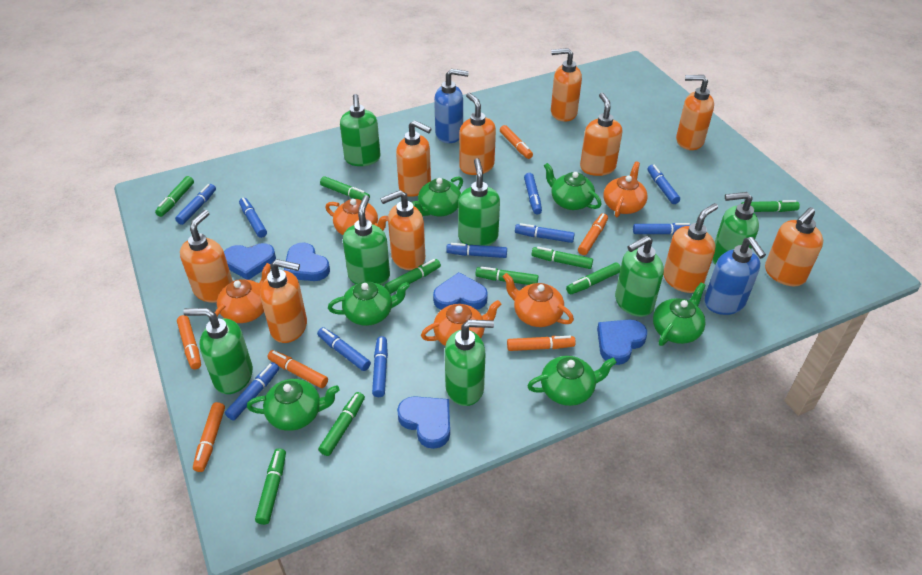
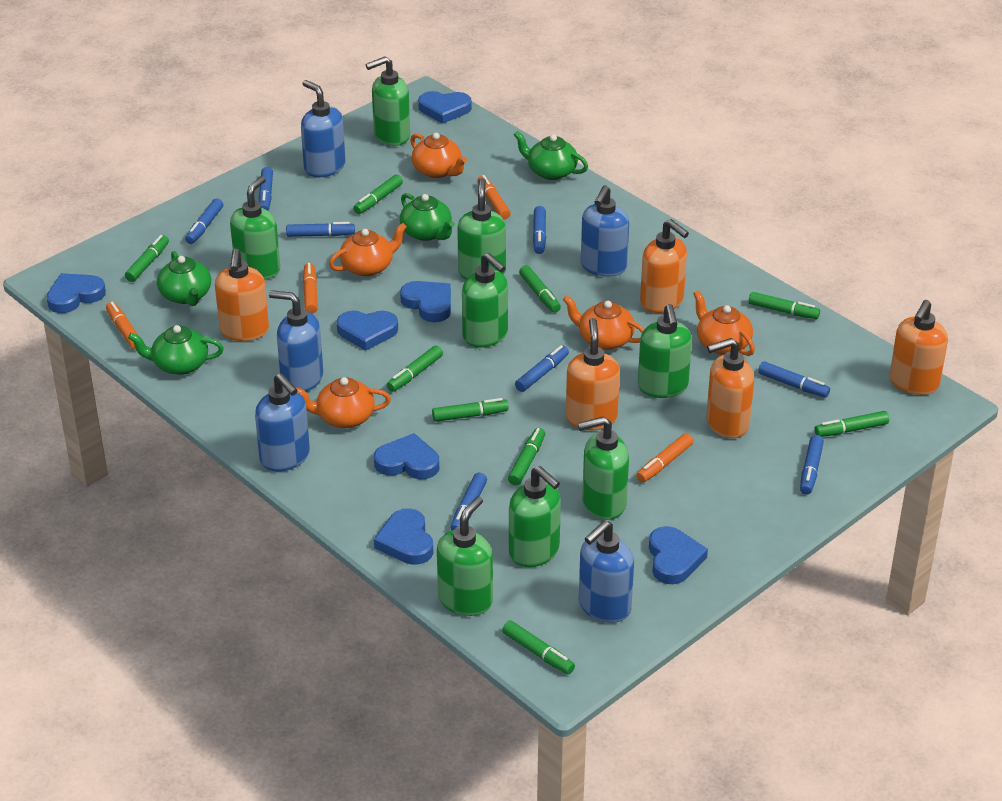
blue heart: 5 -> 7
blue marker: 10 -> 8
blue soap dispenser: 2 -> 5
green soap dispenser: 7 -> 8
green teapot: 6 -> 4
orange marker: 6 -> 4
orange soap dispenser: 10 -> 5

